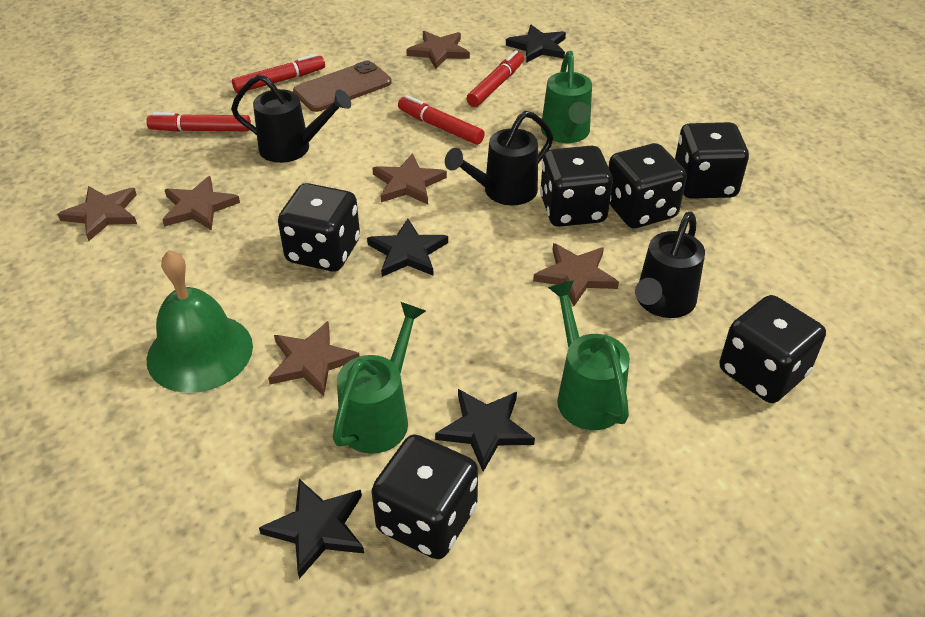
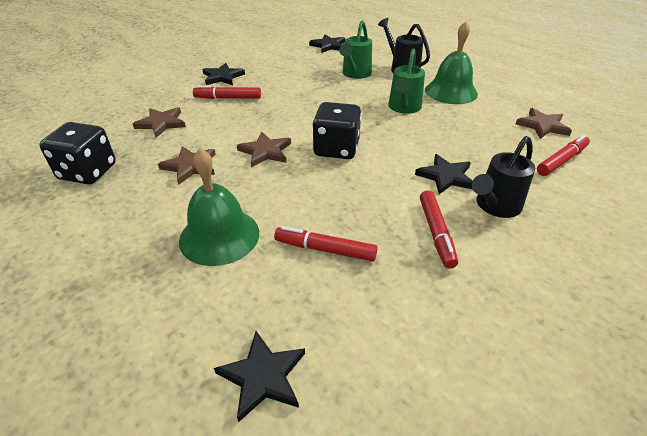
black dice: 6 -> 2
black watering can: 3 -> 2
brown phone: 1 -> 0
brown star: 6 -> 4
green bell: 1 -> 2
green watering can: 3 -> 2

